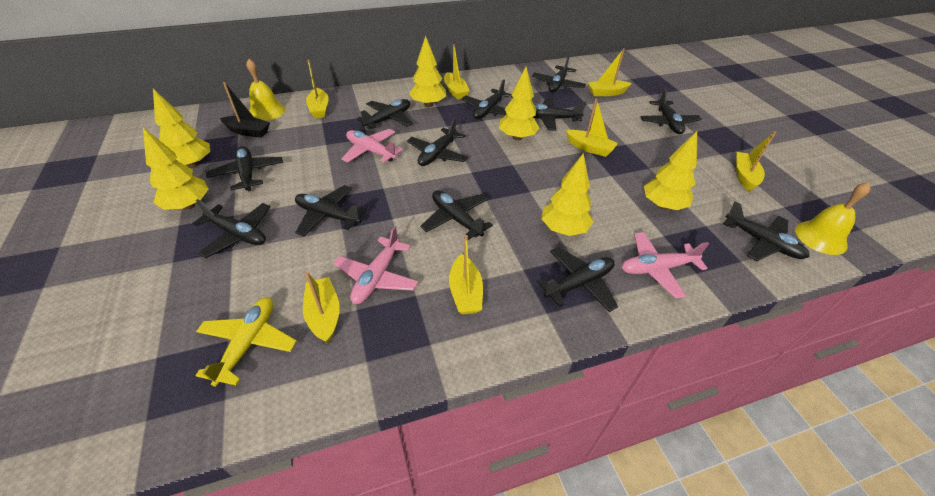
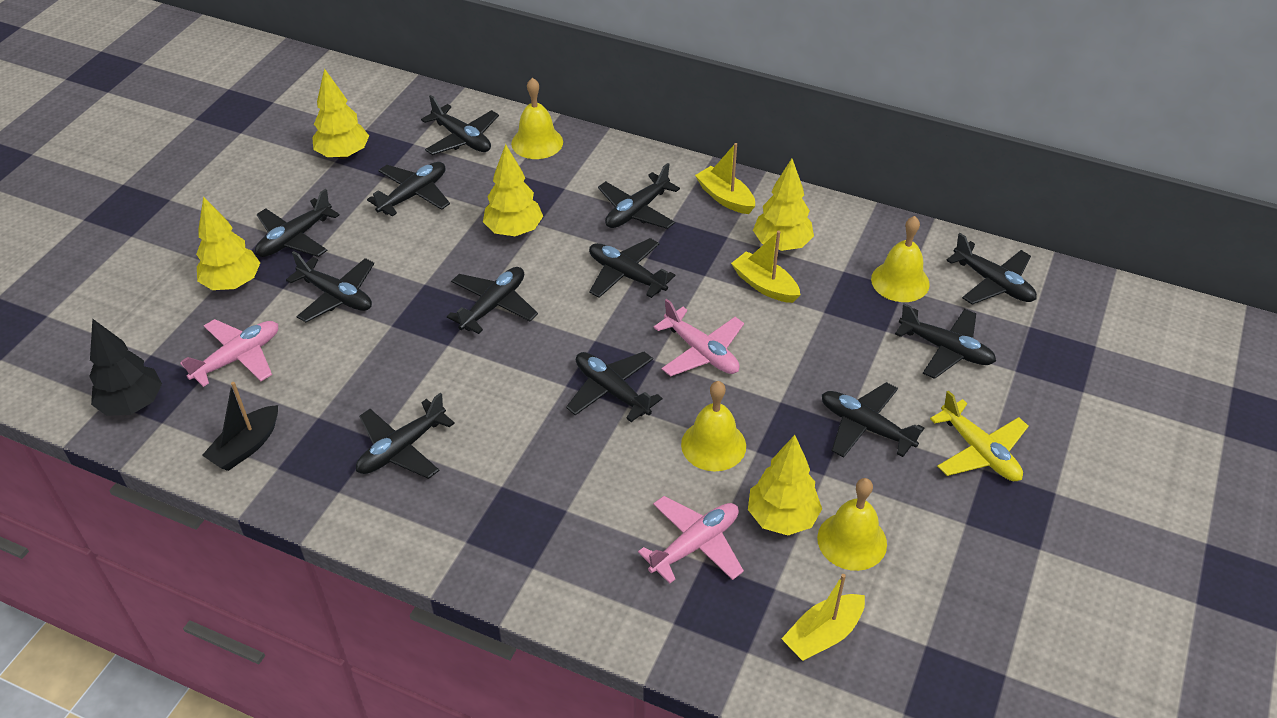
black tree: 0 -> 1
yellow bell: 2 -> 4
yellow boat: 7 -> 3
yellow tree: 6 -> 5

